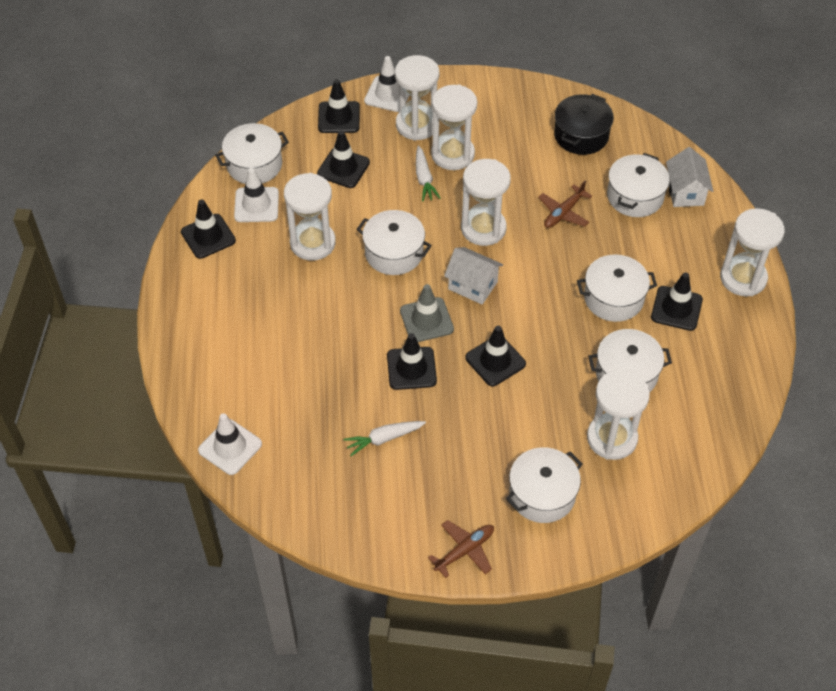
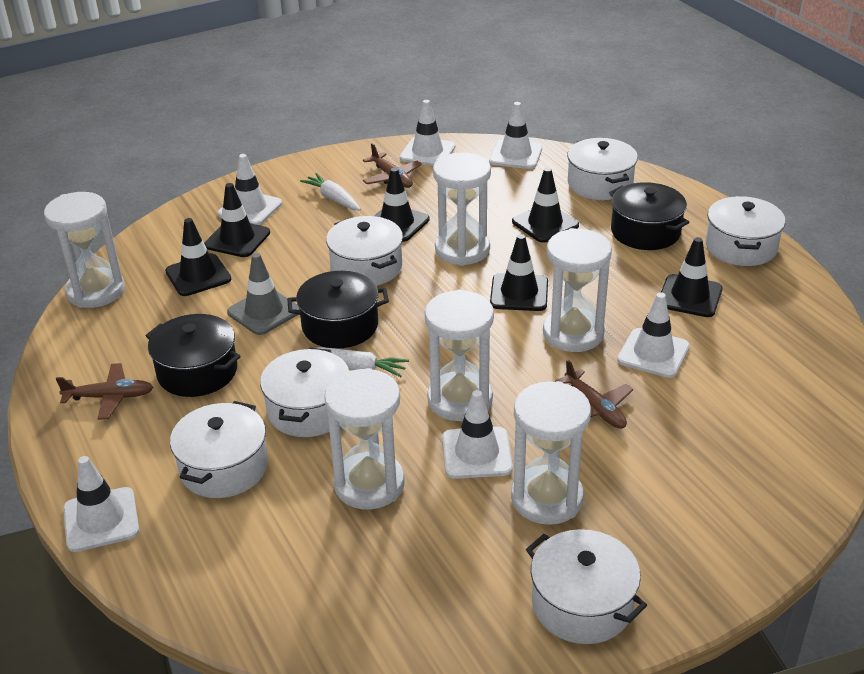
black pot: 1 -> 3
brown plane: 2 -> 3
white house: 2 -> 0
white traffic cone: 3 -> 6

